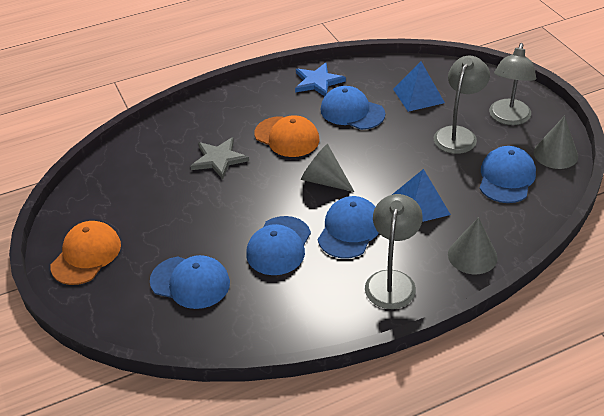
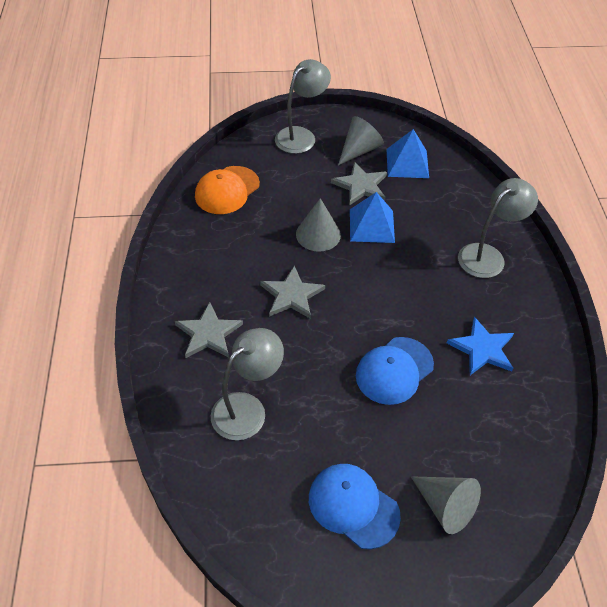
blue cap: 5 -> 2
grey star: 1 -> 3
orange cap: 2 -> 1

